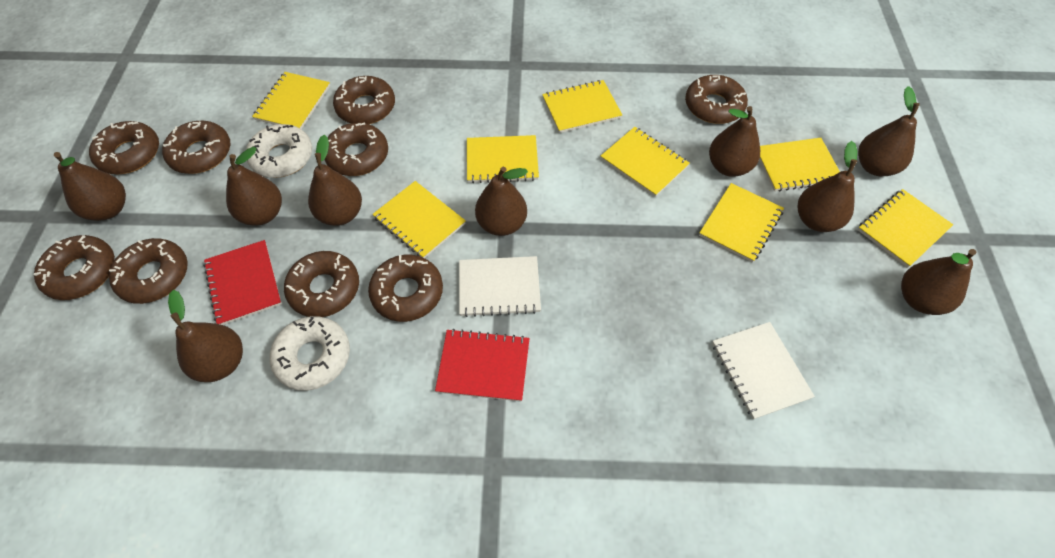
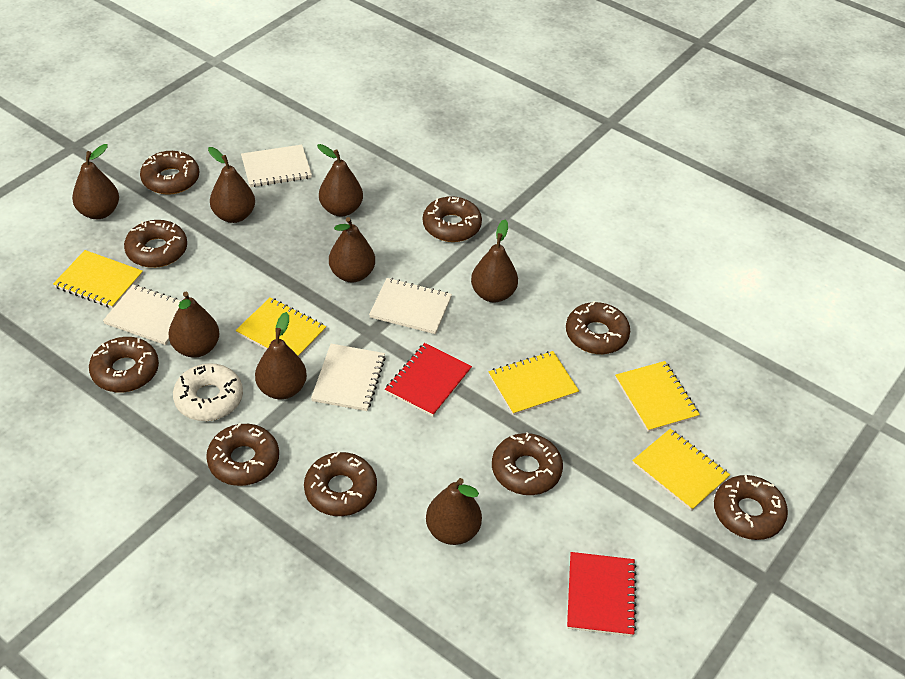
brown pear: 9 -> 8
white donut: 2 -> 1
white notebook: 2 -> 4
yellow notebook: 8 -> 5

